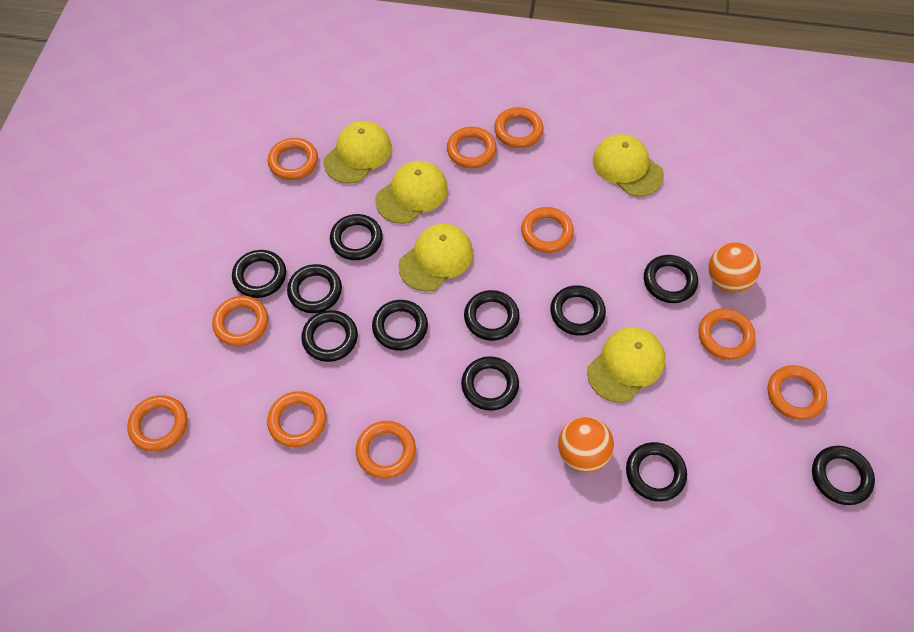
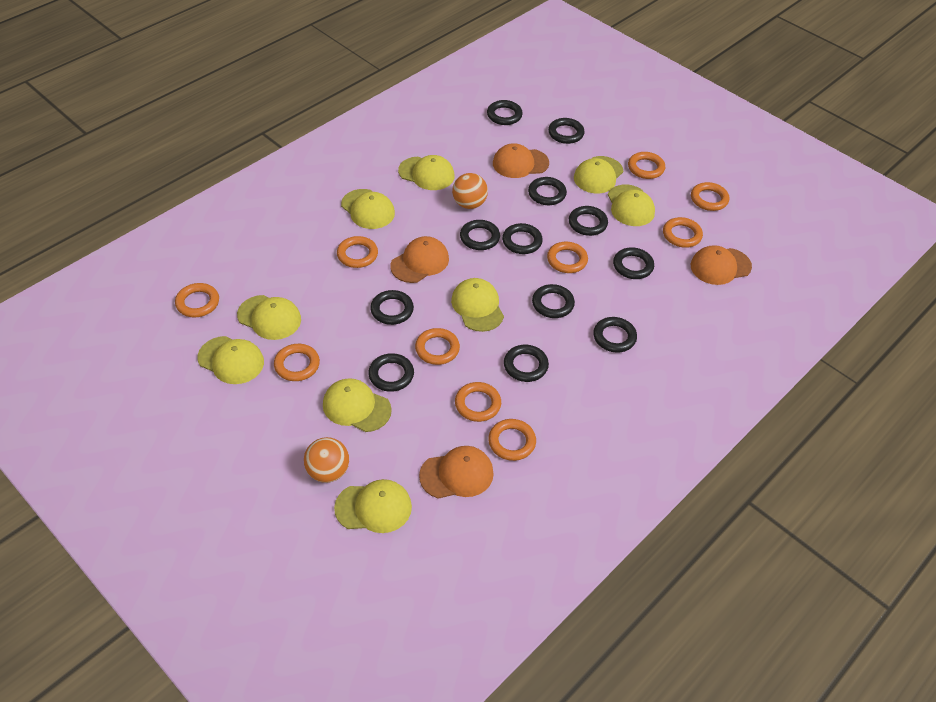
black ring: 11 -> 12
orange cap: 0 -> 4
yellow cap: 5 -> 9

